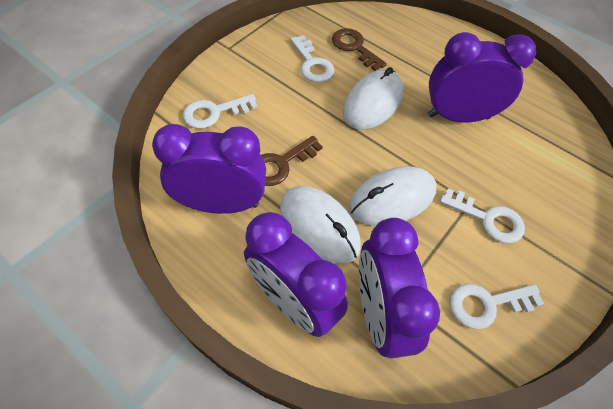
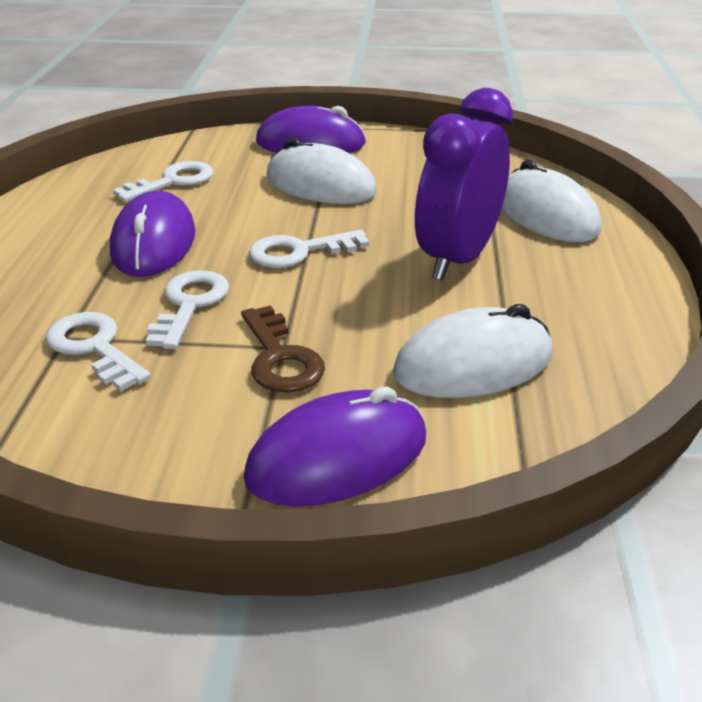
brown key: 2 -> 1
purple clock: 4 -> 1
purple mouse: 0 -> 3

